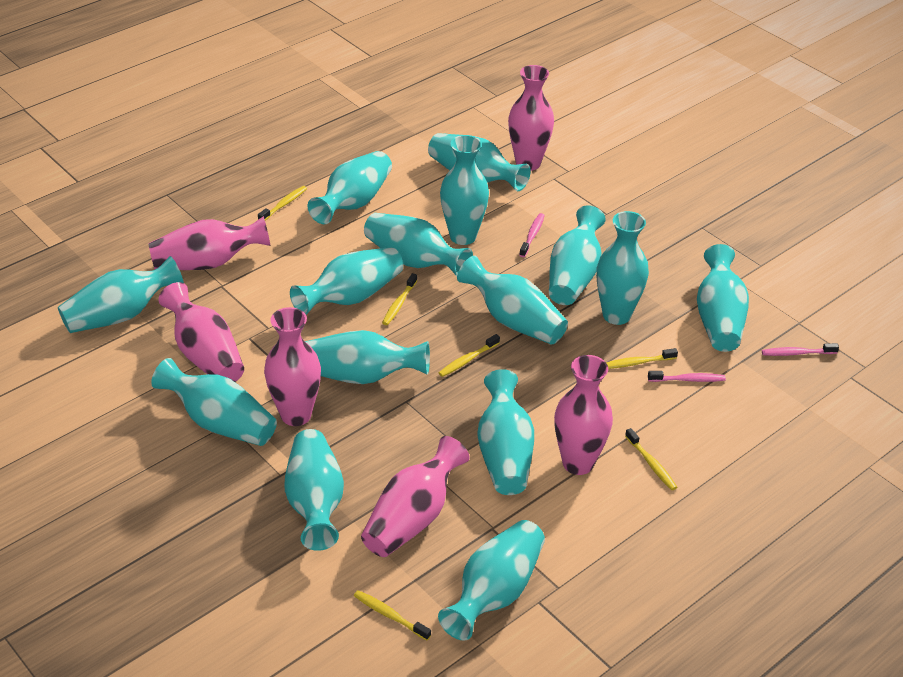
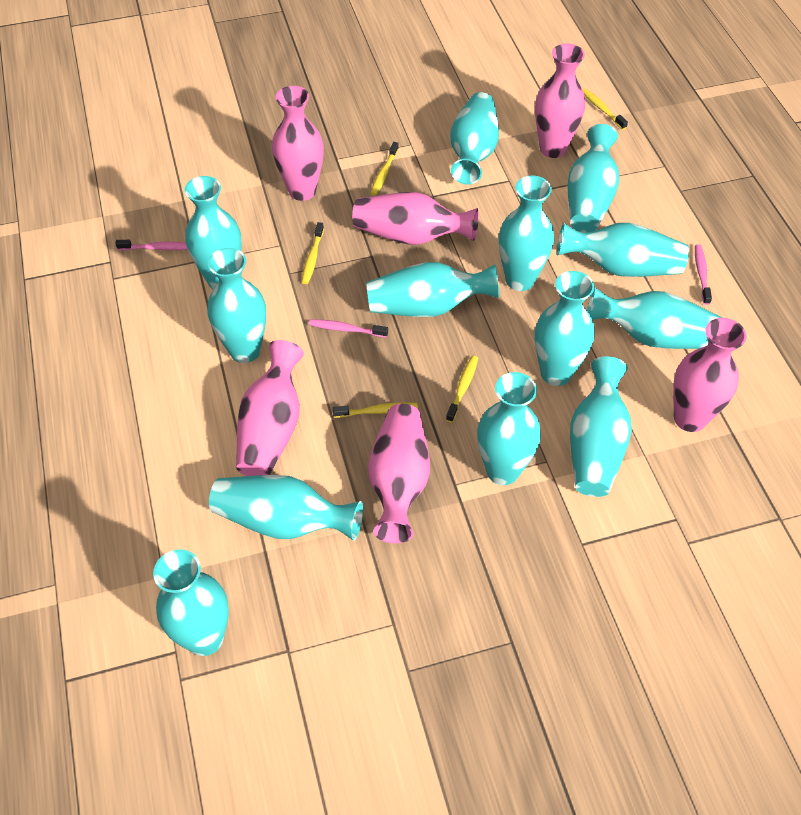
turquoise vase: 15 -> 13
yellow toothbrush: 6 -> 5

